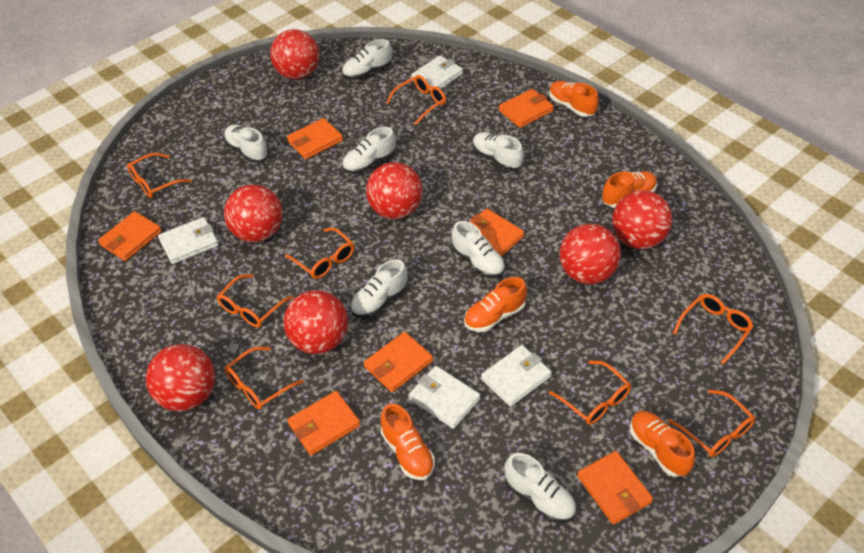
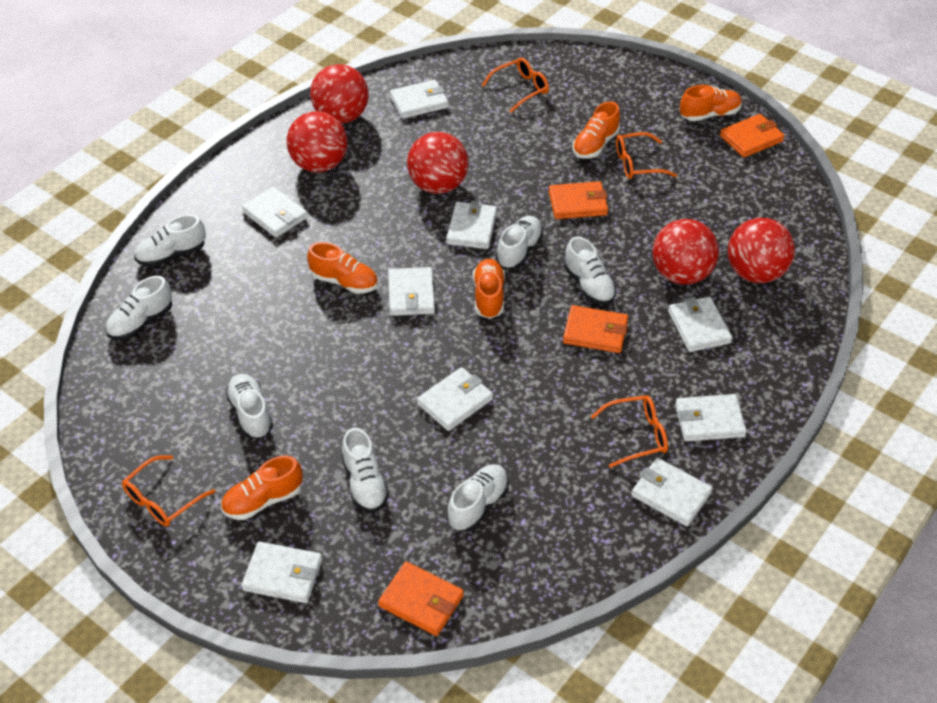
orange glasses: 8 -> 4
orange wallet: 7 -> 4
red ball: 7 -> 5
white wallet: 4 -> 9

